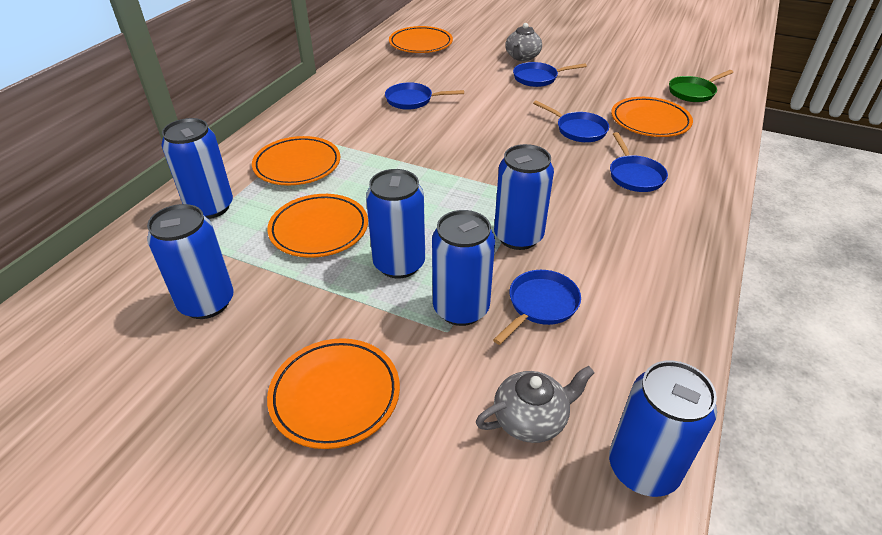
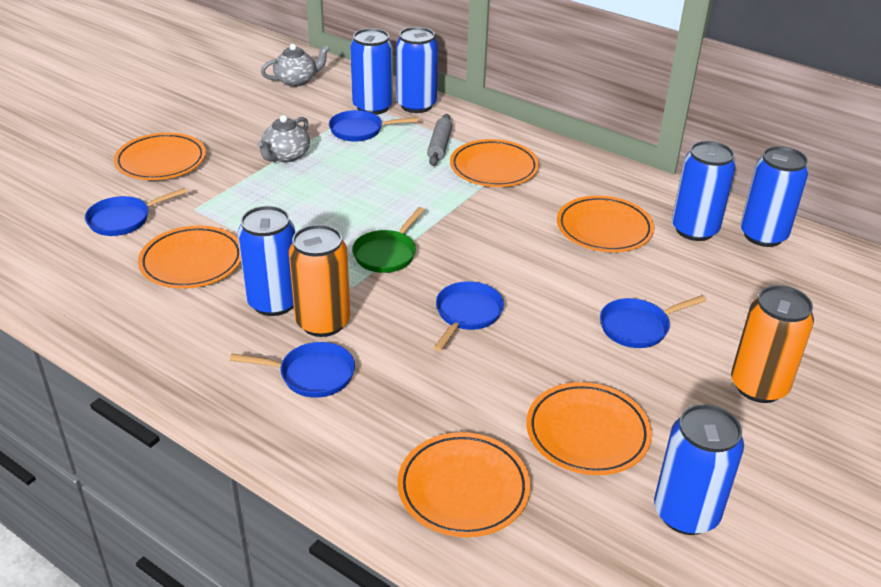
grey rolling pin: 0 -> 1
orange can: 0 -> 2
orange plate: 5 -> 6

